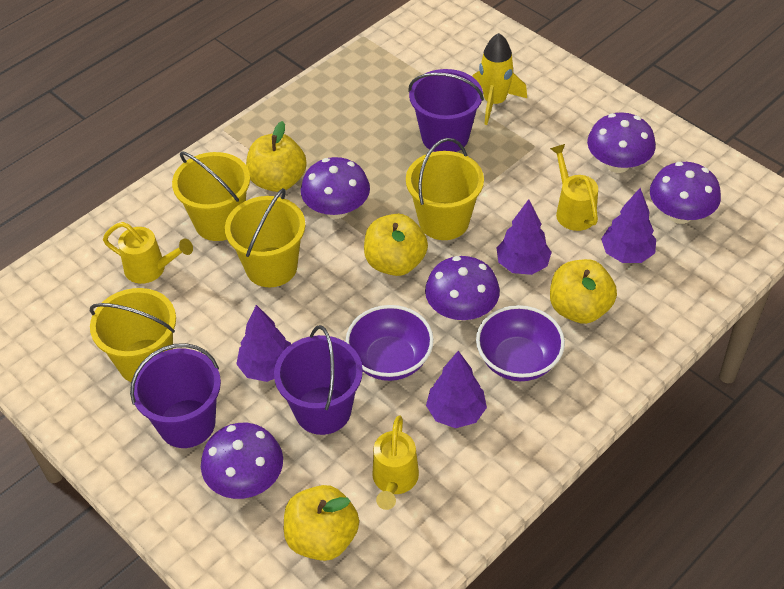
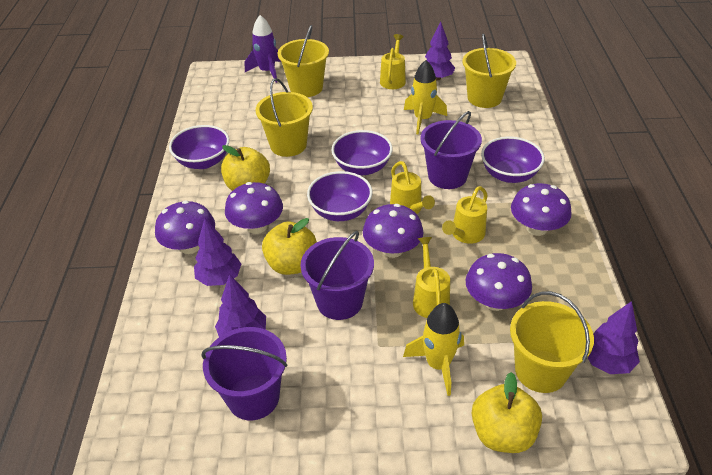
purple bowl: 2 -> 4
purple rocket: 0 -> 1
yellow apple: 4 -> 3
yellow rocket: 1 -> 2
yellow watering can: 3 -> 4

